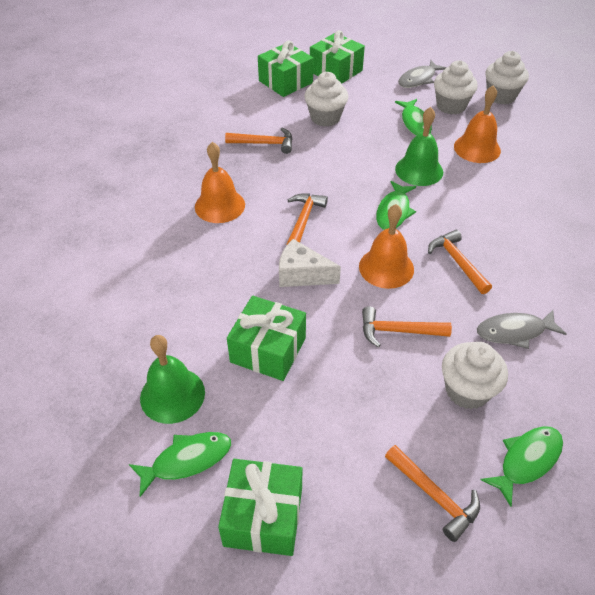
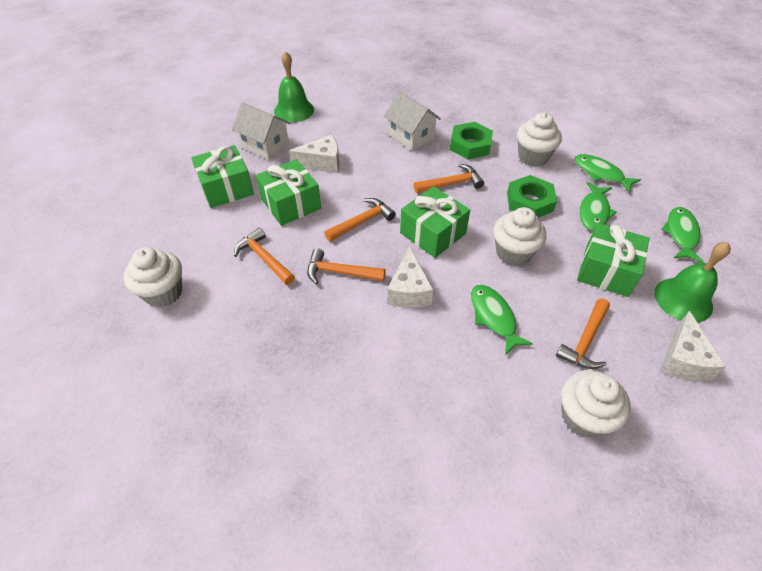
green nut: 0 -> 2
grey fish: 2 -> 0
orange bell: 3 -> 0
white cheese: 1 -> 3
white house: 0 -> 2

